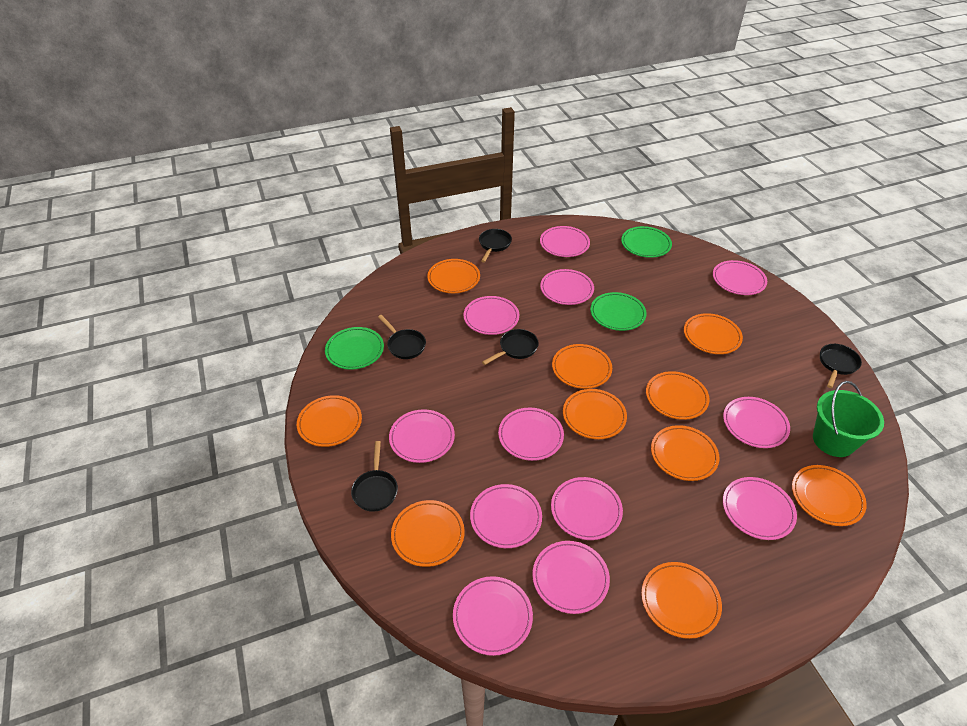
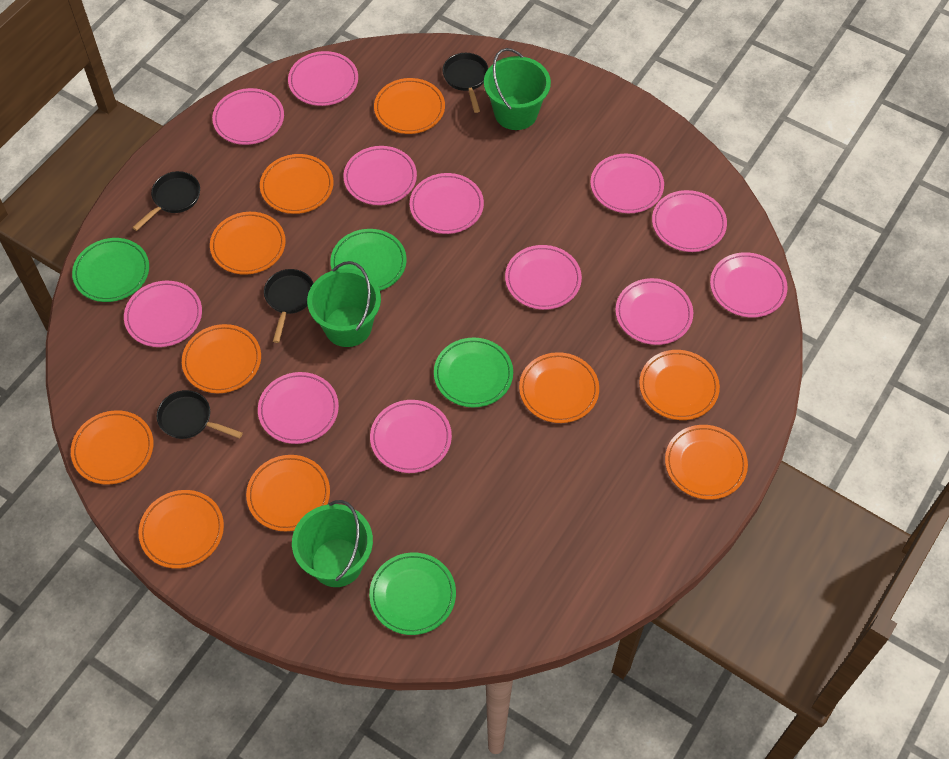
black pan: 5 -> 4
green bucket: 1 -> 3
green plate: 3 -> 4

